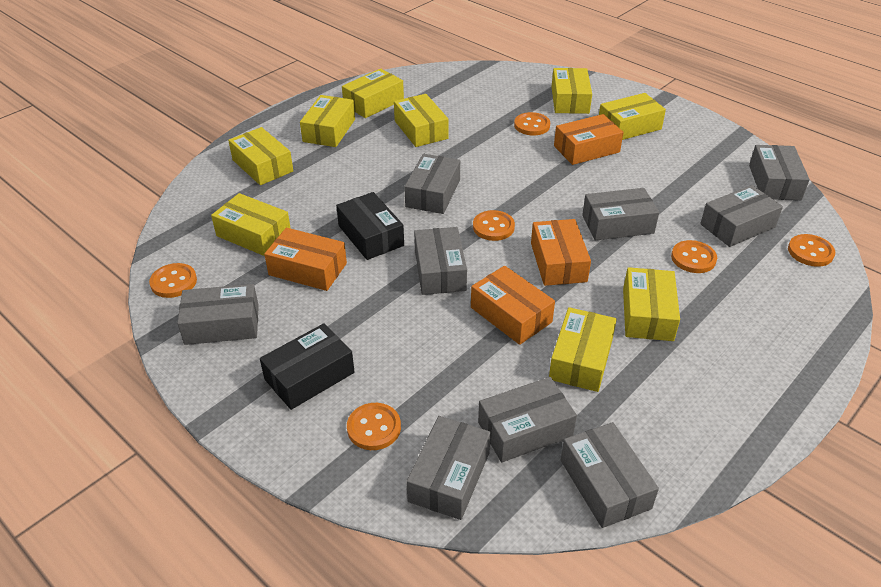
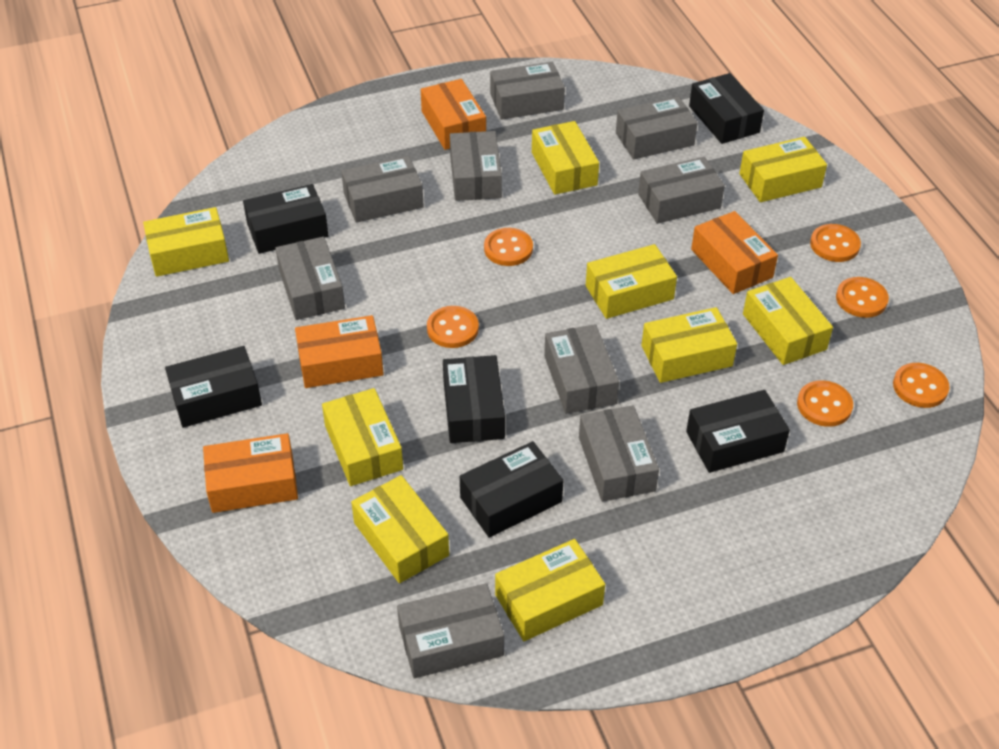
black box: 2 -> 6

